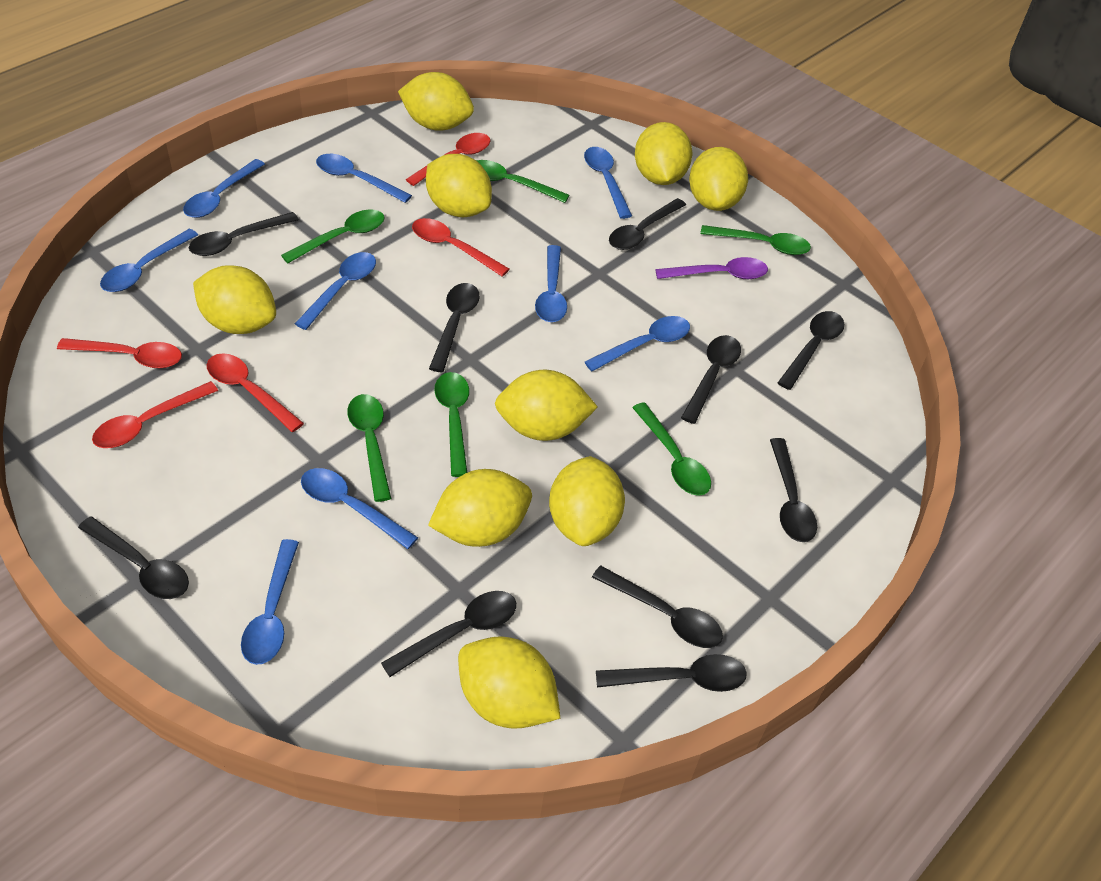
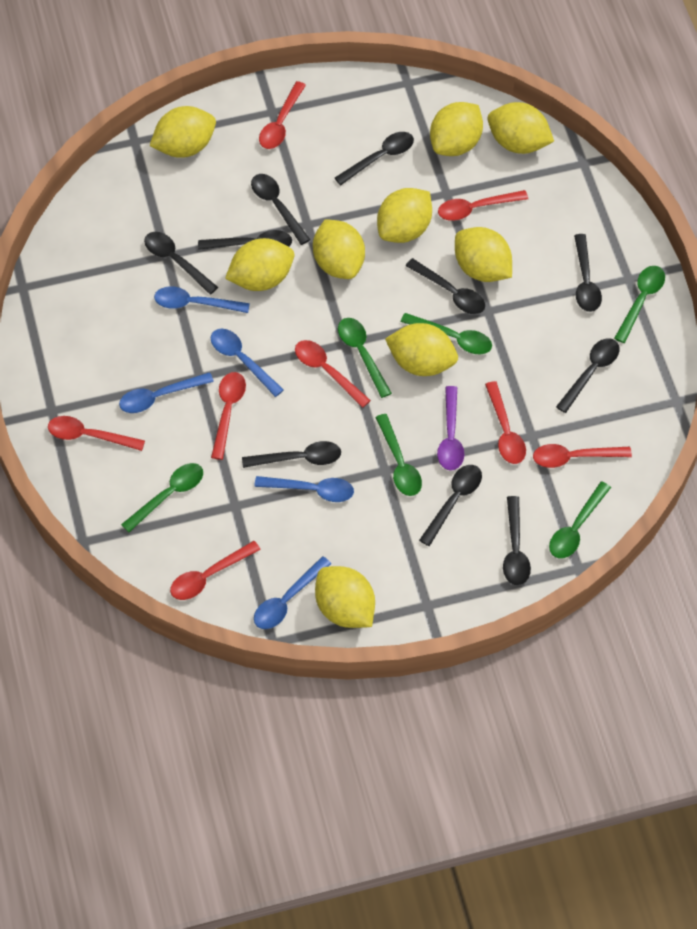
blue spoon: 9 -> 5
red spoon: 5 -> 8

